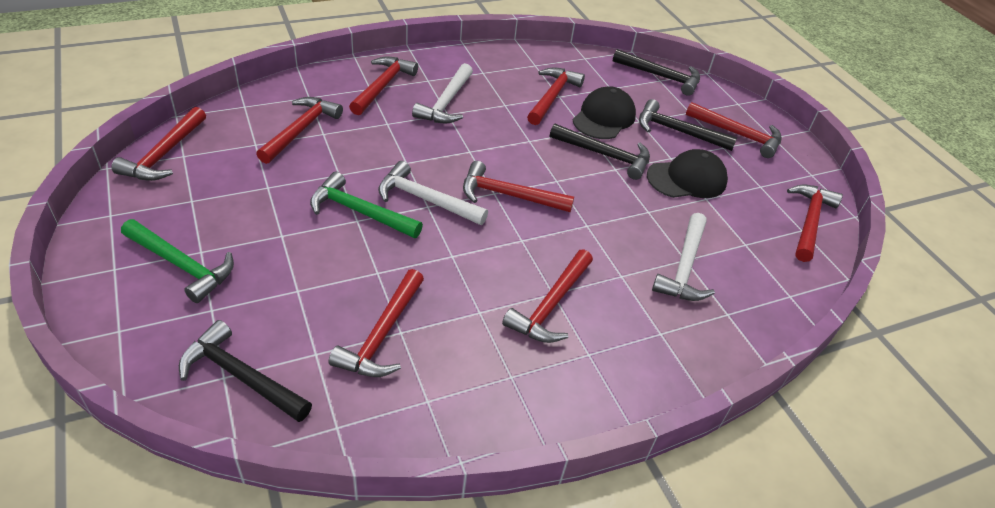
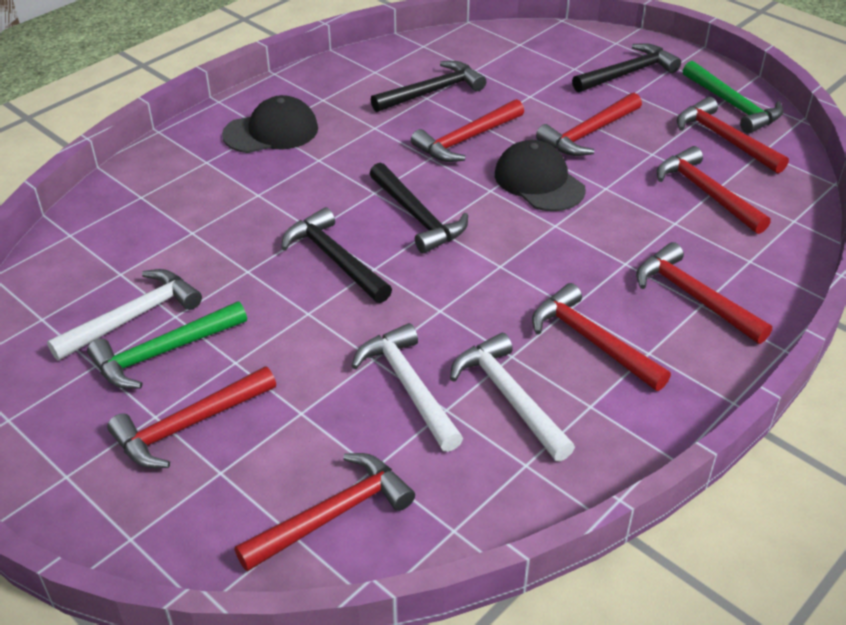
red hammer: 9 -> 8

